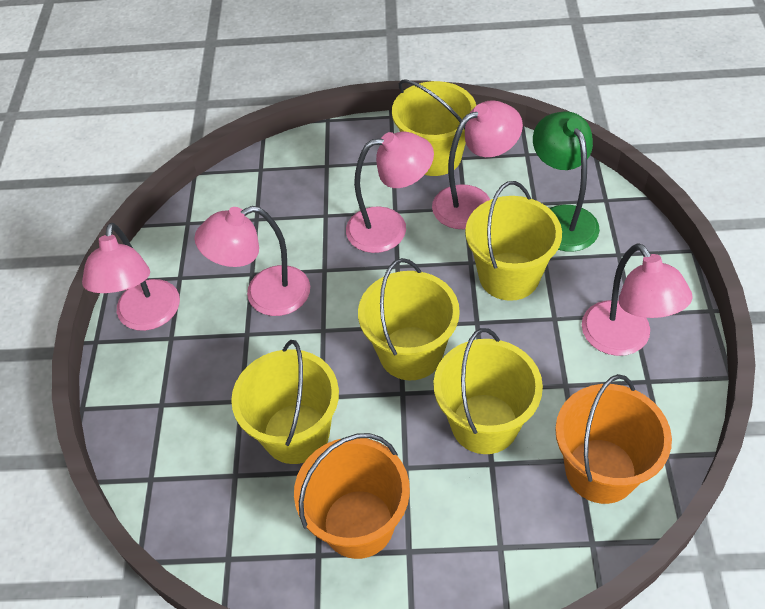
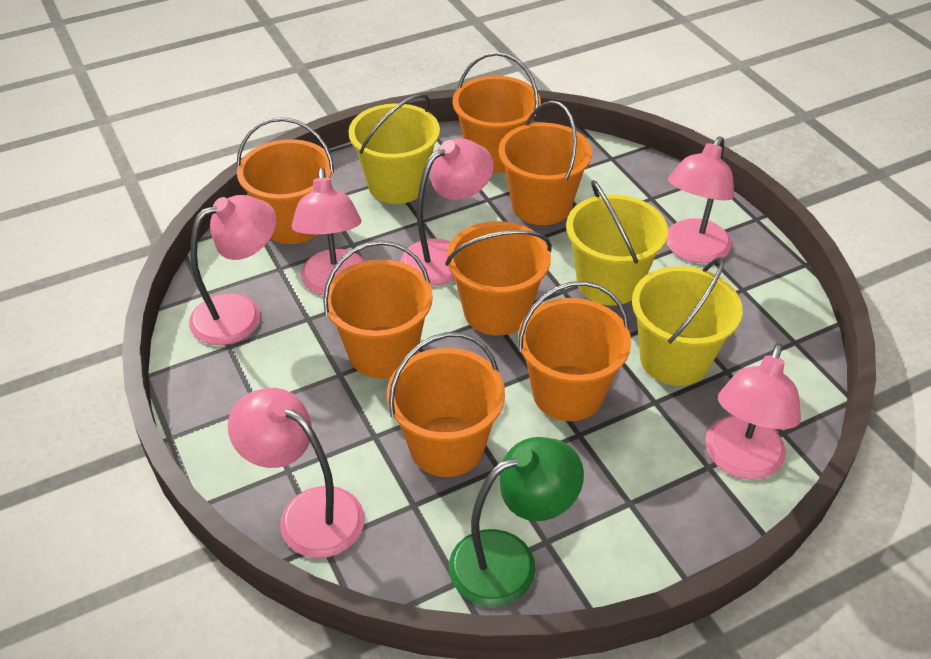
orange bucket: 2 -> 7
pink lamp: 5 -> 6
yellow bucket: 5 -> 3

